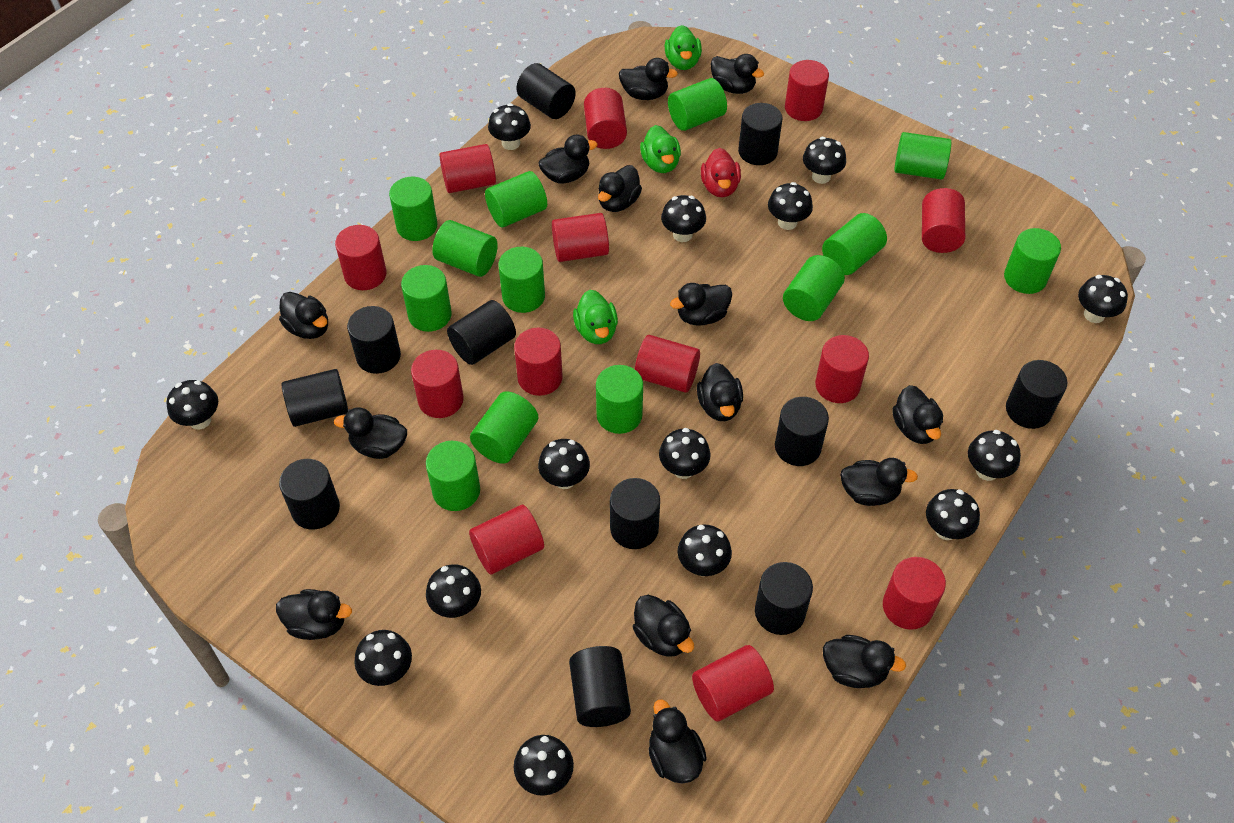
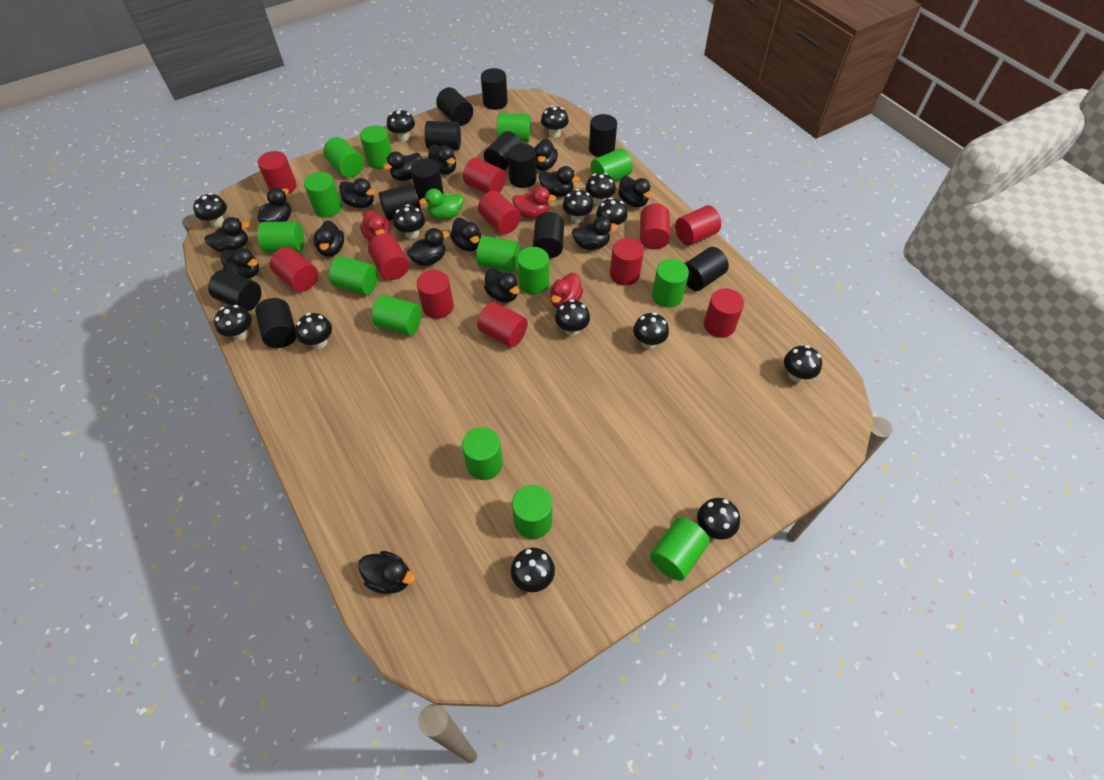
black cylinder: 11 -> 12
black duck: 14 -> 15
green cylinder: 13 -> 14
green duck: 3 -> 1
red cylinder: 13 -> 11
red duck: 1 -> 3

